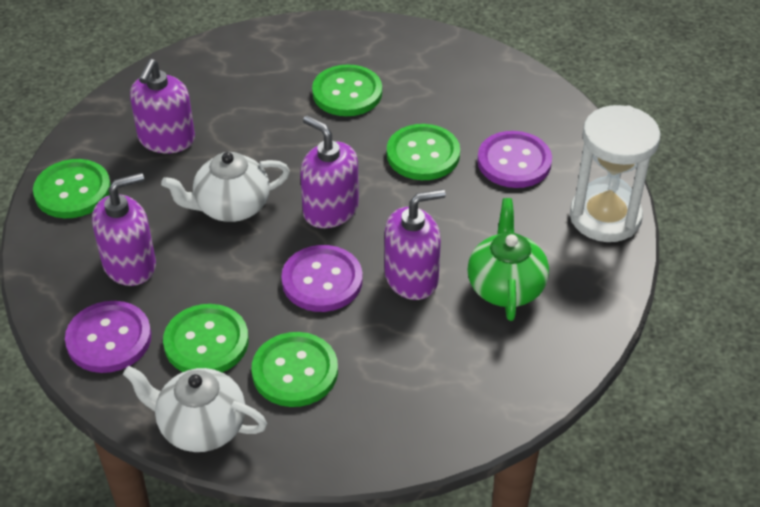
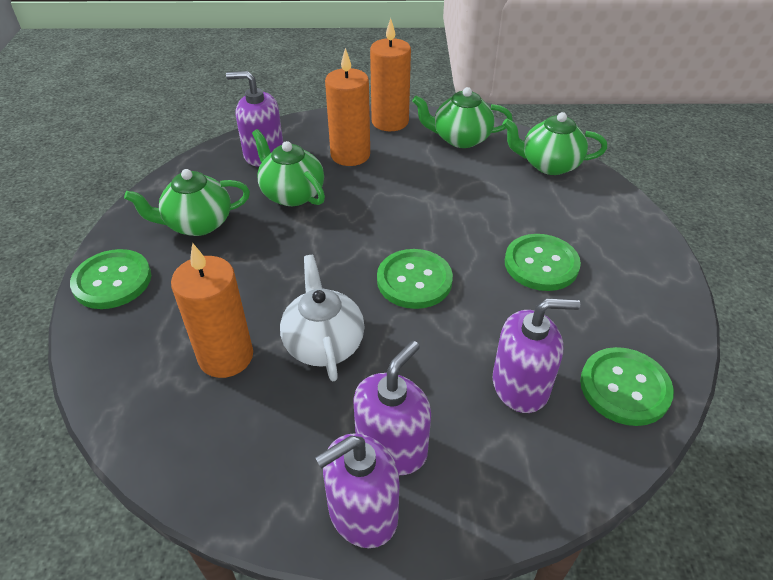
green button: 5 -> 4
green teapot: 1 -> 4
orange candle: 0 -> 3
purple button: 3 -> 0
white hourglass: 1 -> 0
white teapot: 2 -> 1

